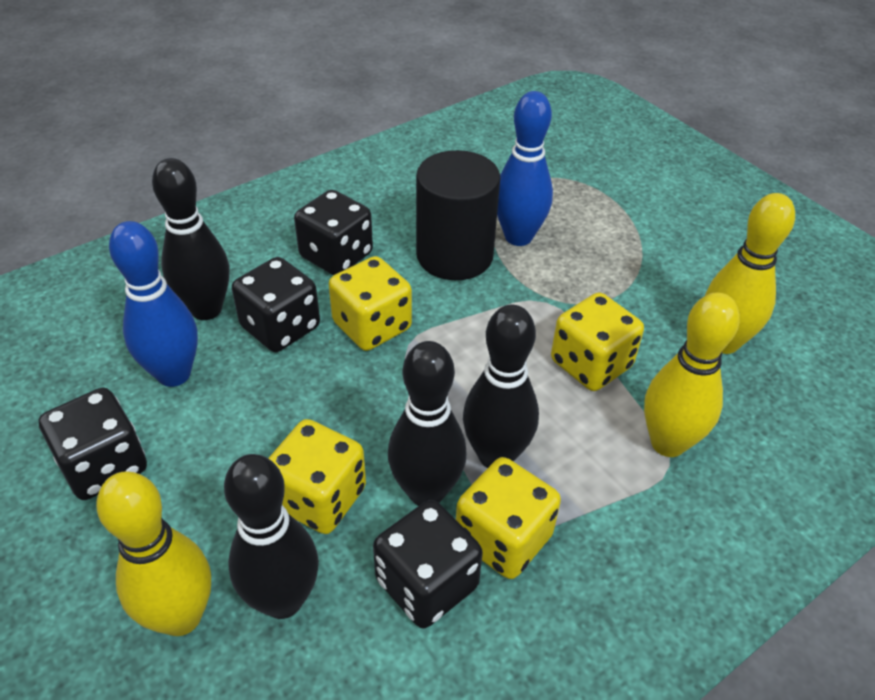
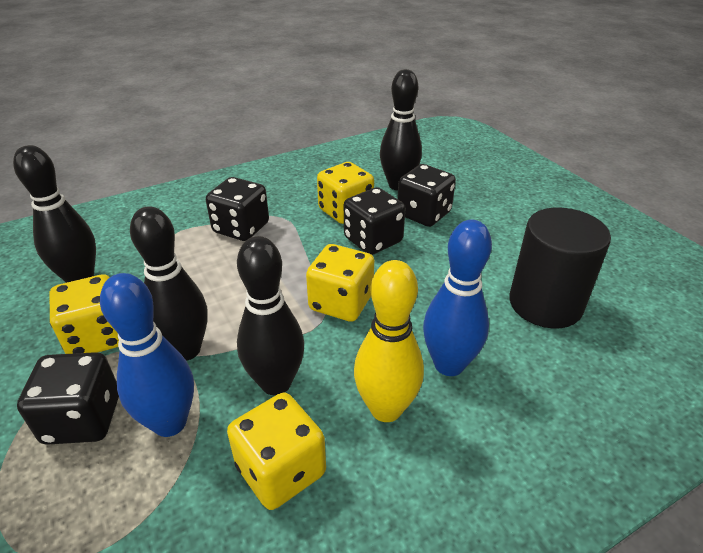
yellow bowling pin: 3 -> 1

